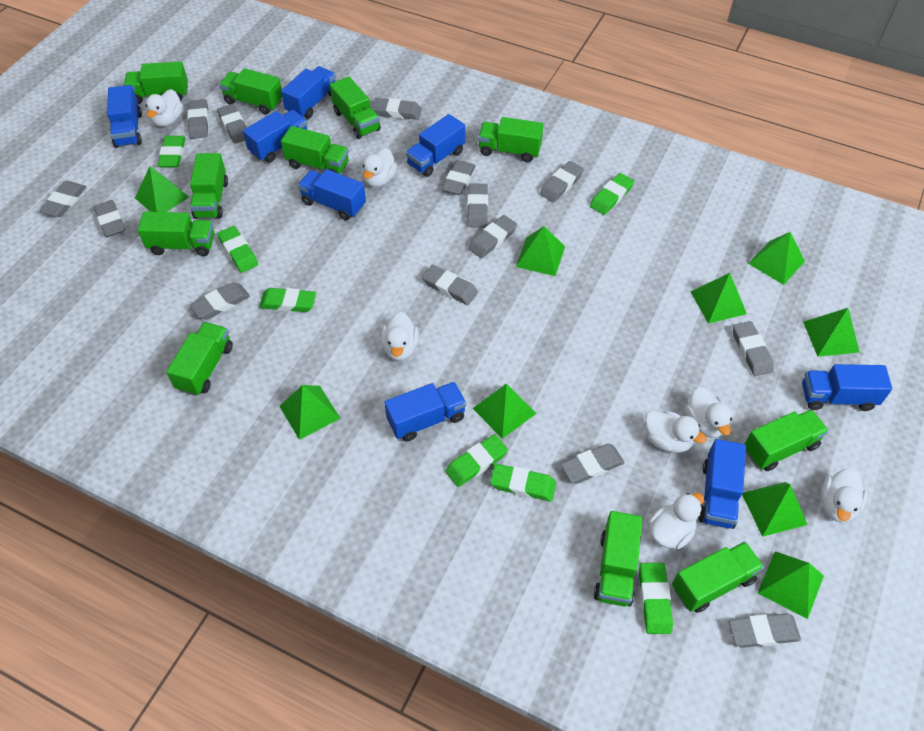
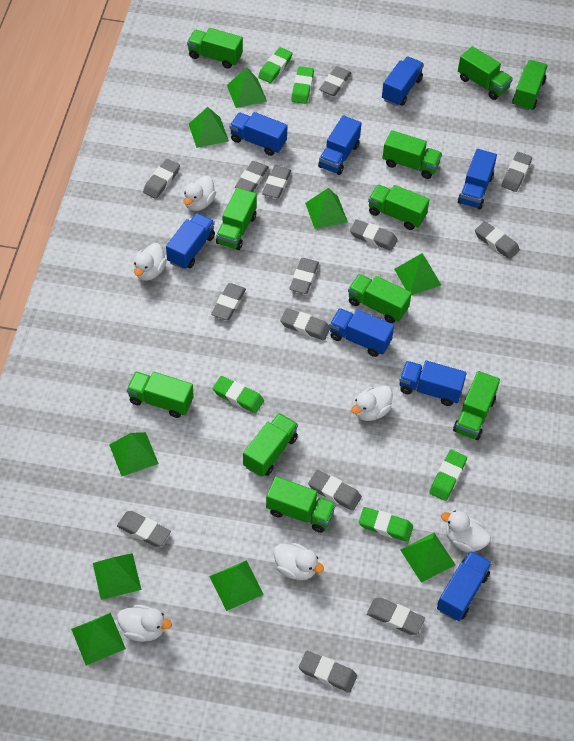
green eraser: 7 -> 5
white duck: 7 -> 6

